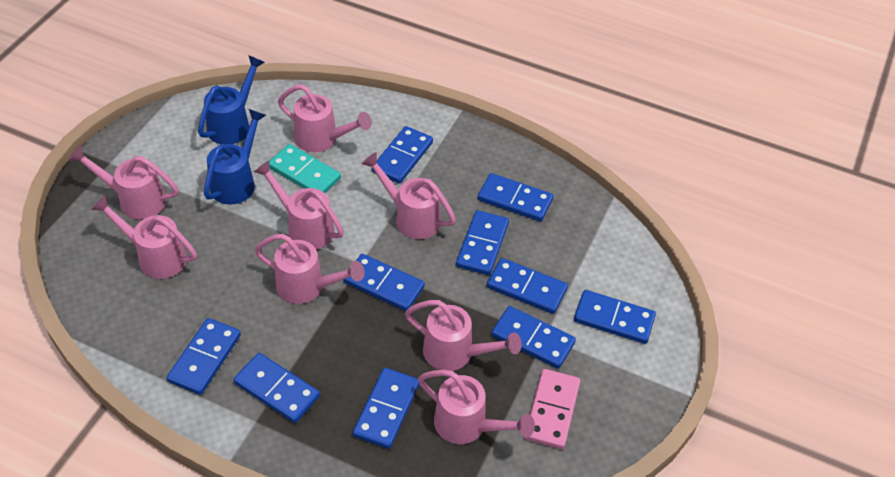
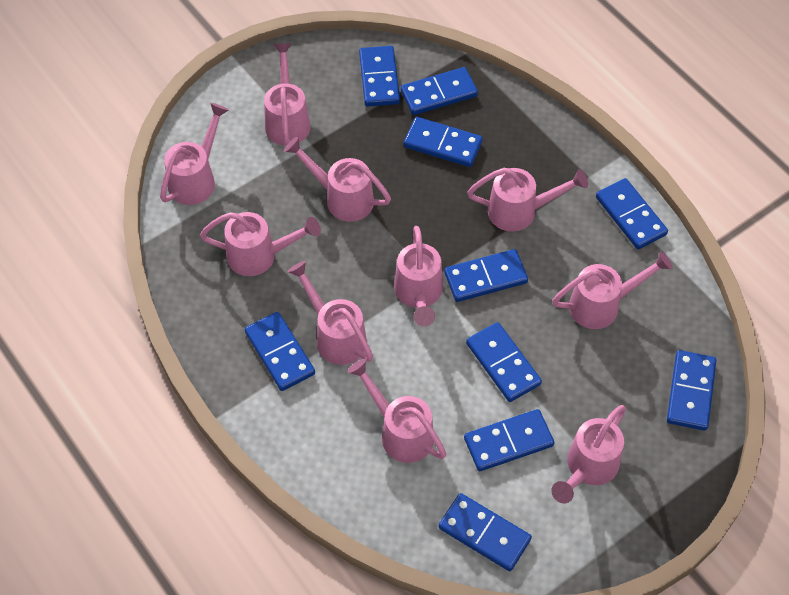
blue watering can: 2 -> 0
pink domino: 1 -> 0
pink watering can: 8 -> 10
turquoise domino: 1 -> 0

